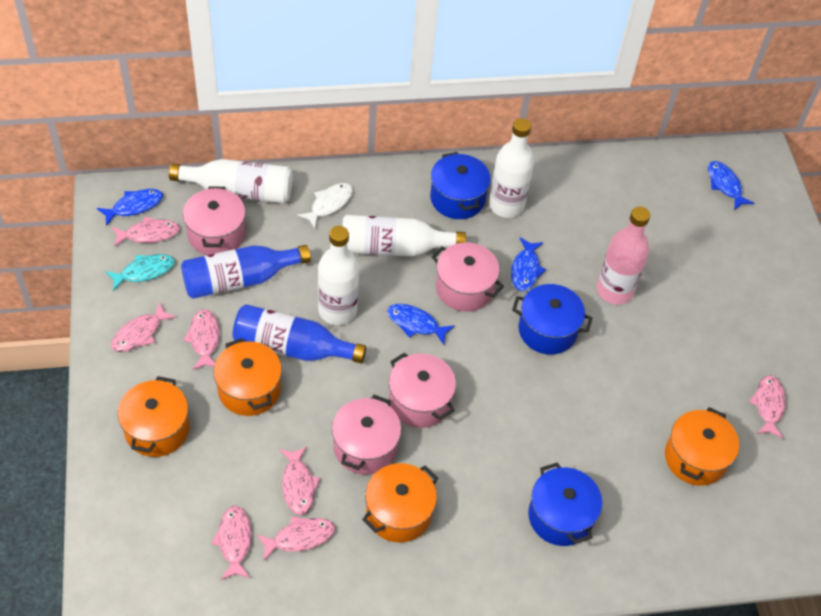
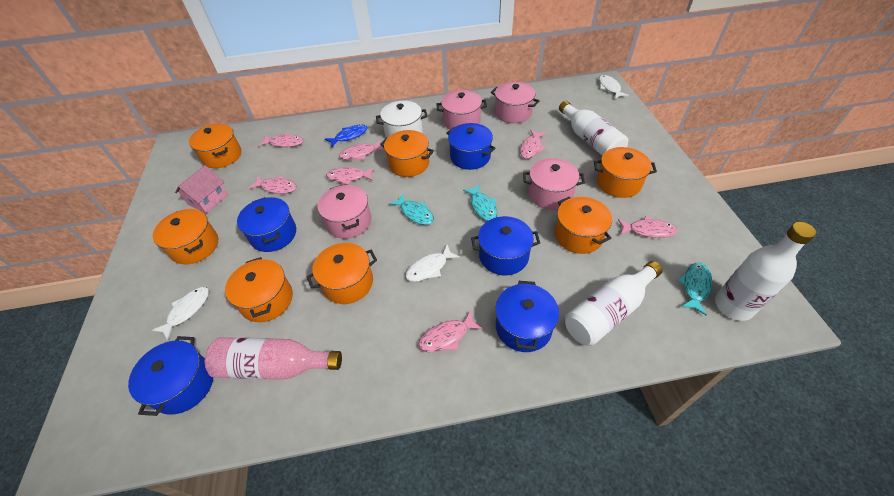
blue bottle: 2 -> 0
blue fish: 4 -> 1
blue pot: 3 -> 5
orange pot: 4 -> 7
pink house: 0 -> 1
turquoise fish: 1 -> 3
white bottle: 4 -> 3
white fish: 1 -> 3
white pot: 0 -> 1

